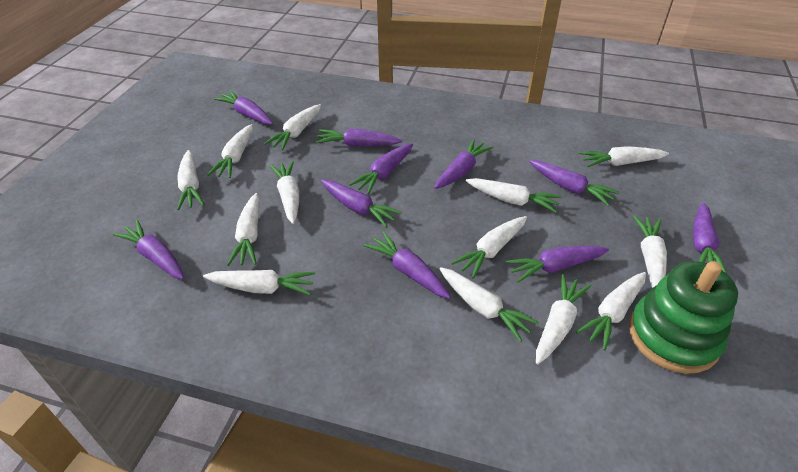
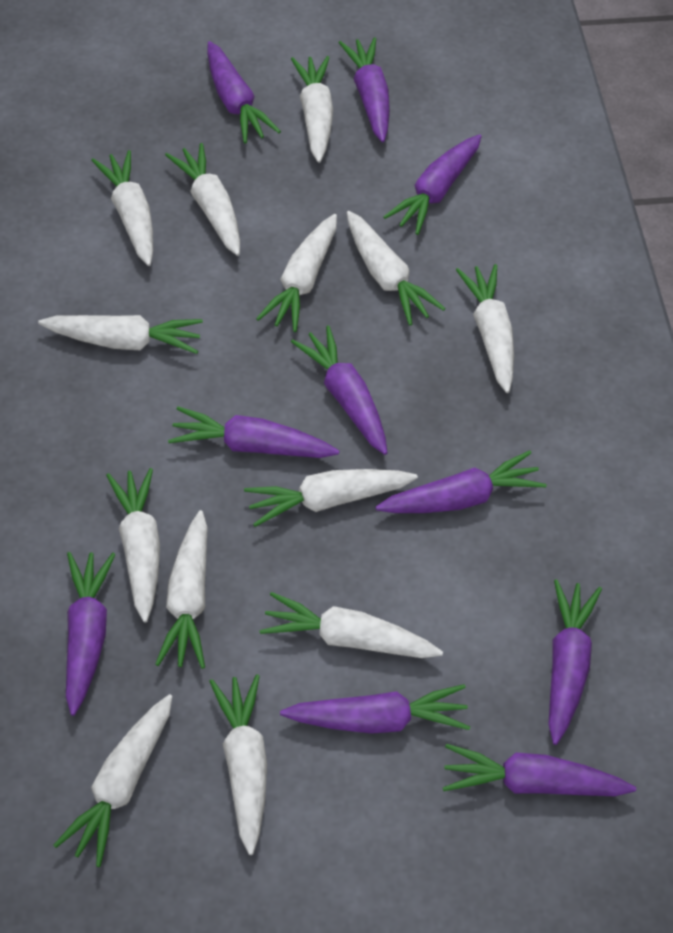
green stacking toy: 1 -> 0

